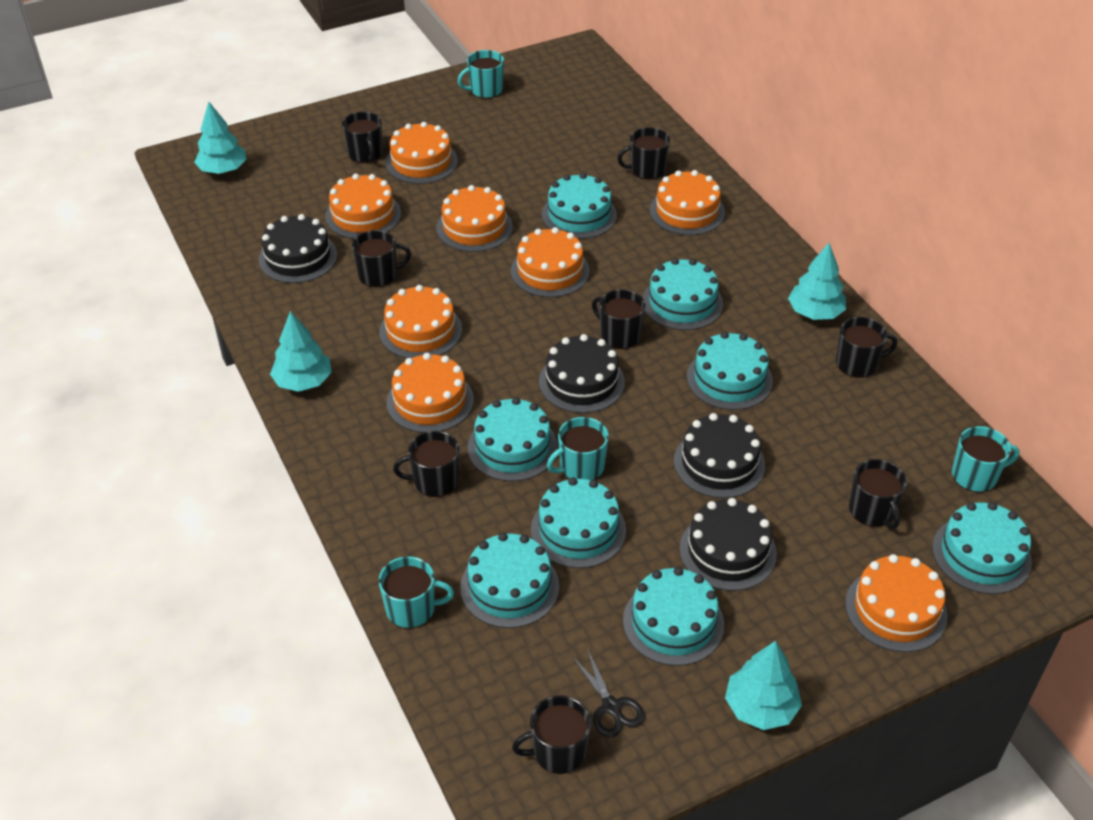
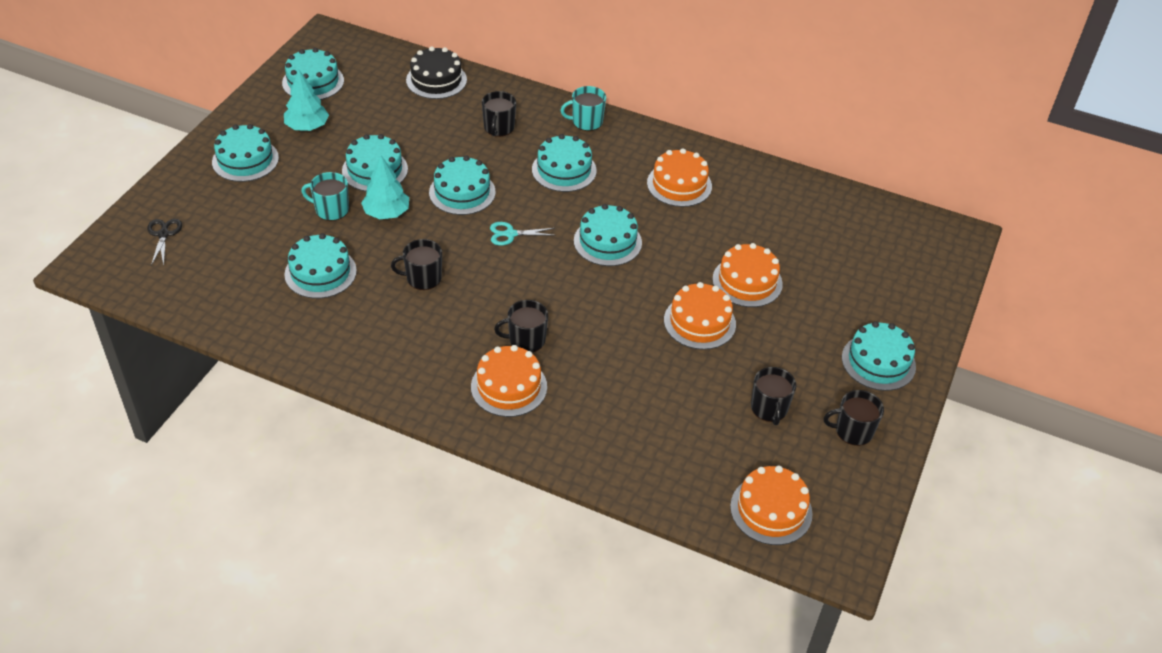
black cake: 4 -> 1
black mug: 8 -> 5
orange cake: 8 -> 5
turquoise mug: 4 -> 2
turquoise scissors: 0 -> 1
turquoise tree: 4 -> 2

